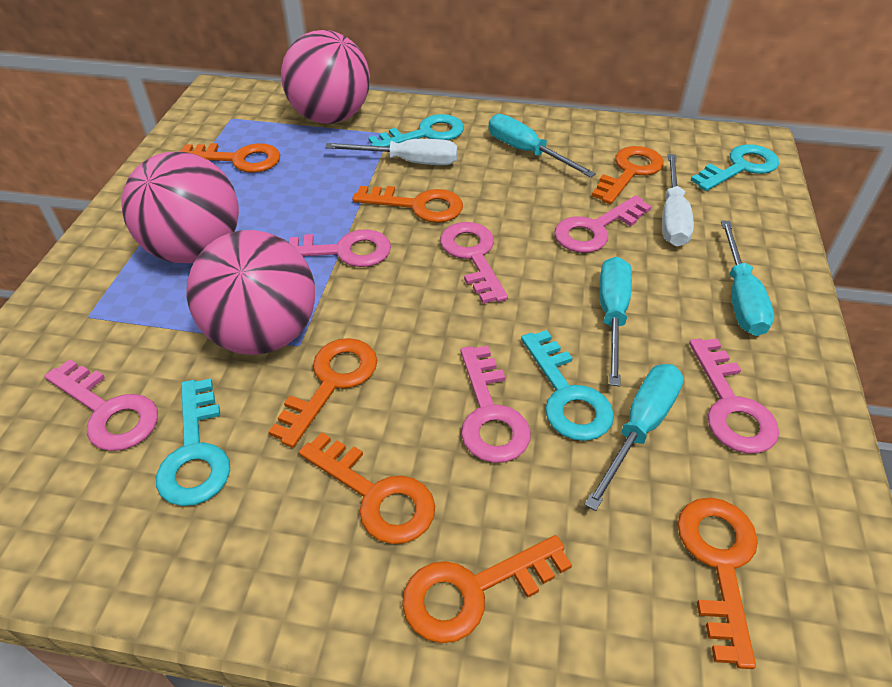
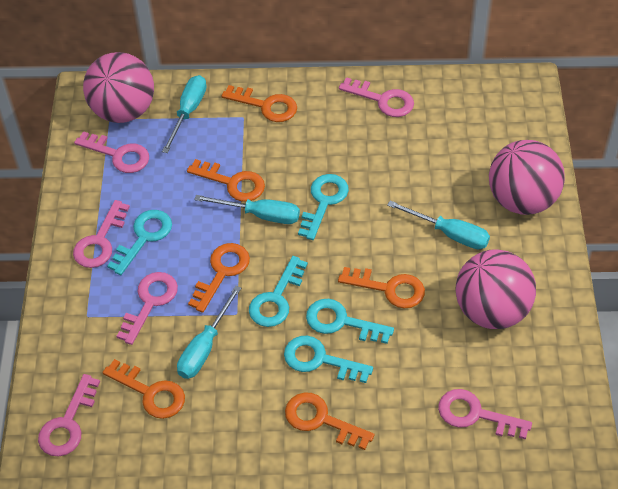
orange key: 7 -> 6
turquoise key: 4 -> 5
white screwdriver: 2 -> 0

